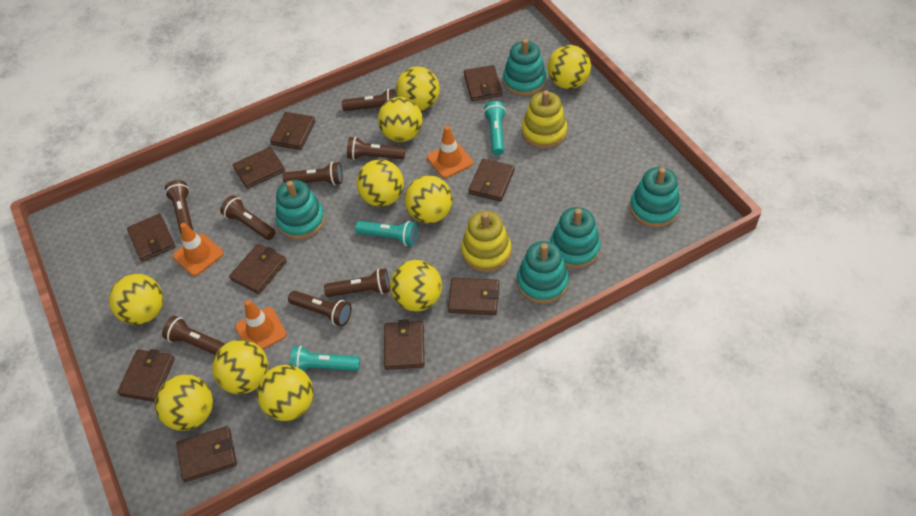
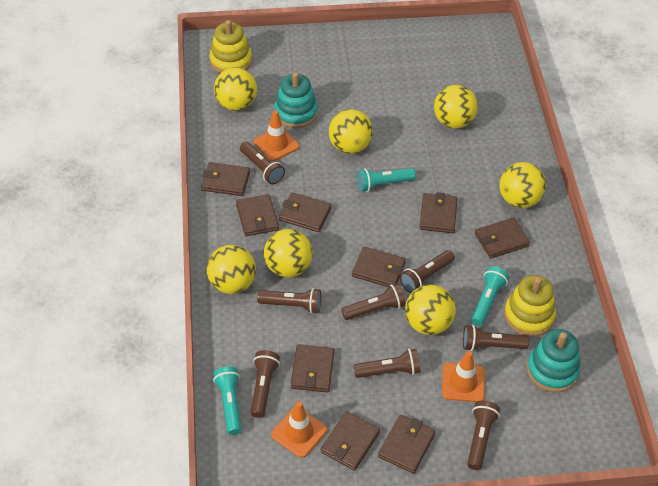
brown wallet: 10 -> 9
turquoise stacking toy: 5 -> 2
yellow ball: 10 -> 7

